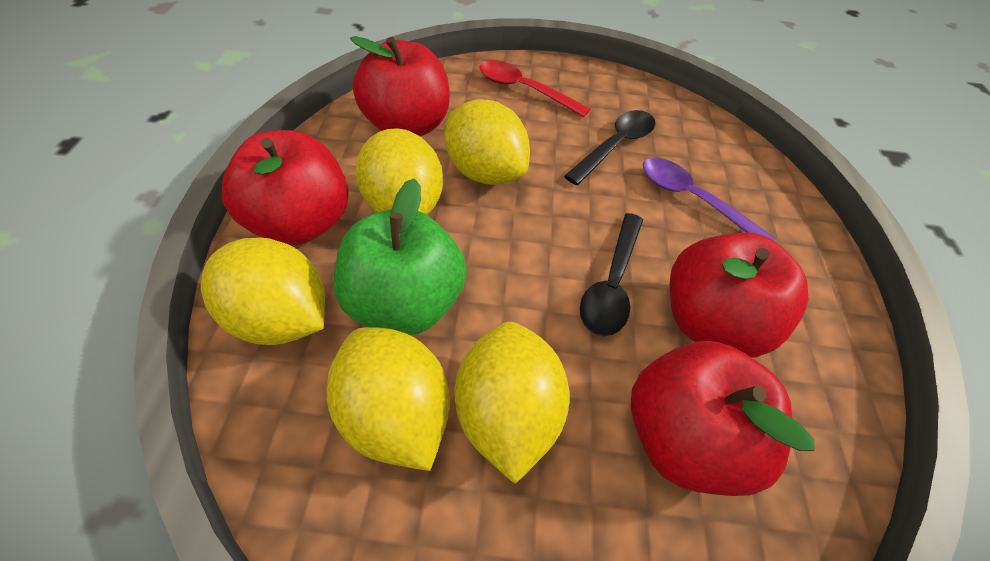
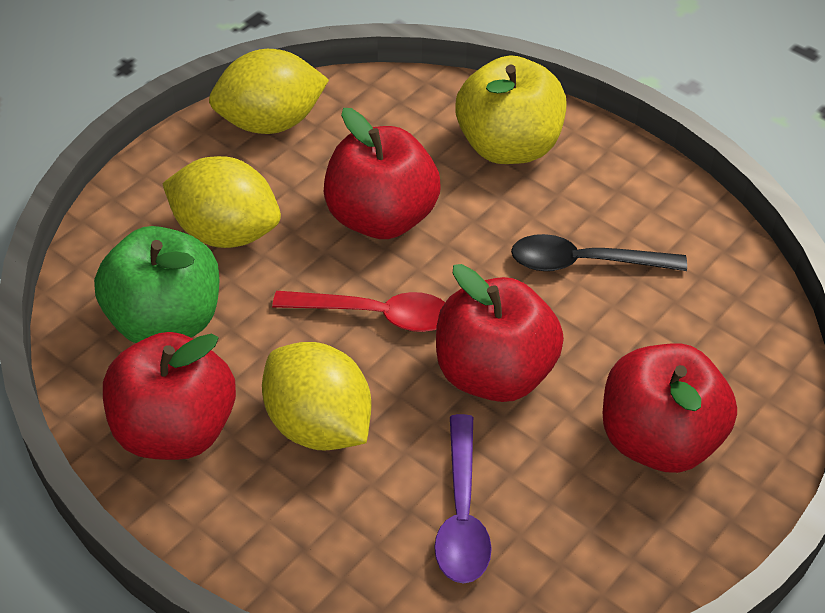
black spoon: 2 -> 1
yellow apple: 0 -> 1
yellow lemon: 5 -> 3

